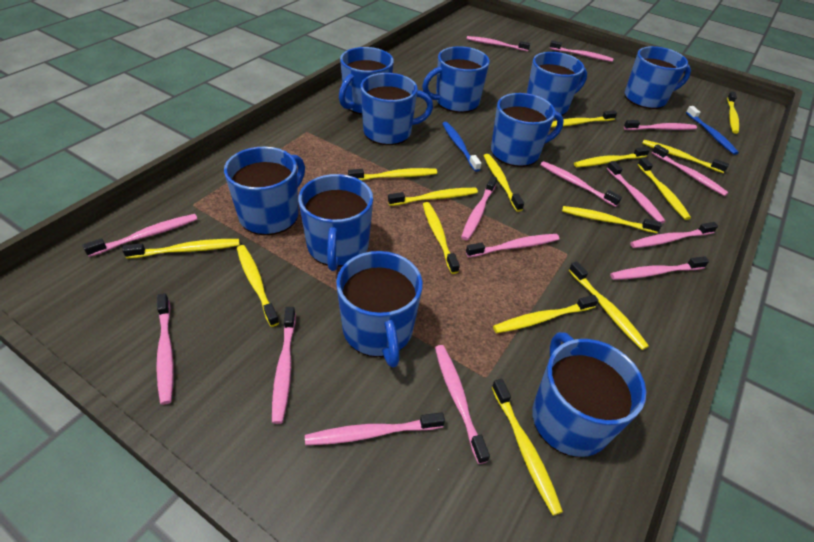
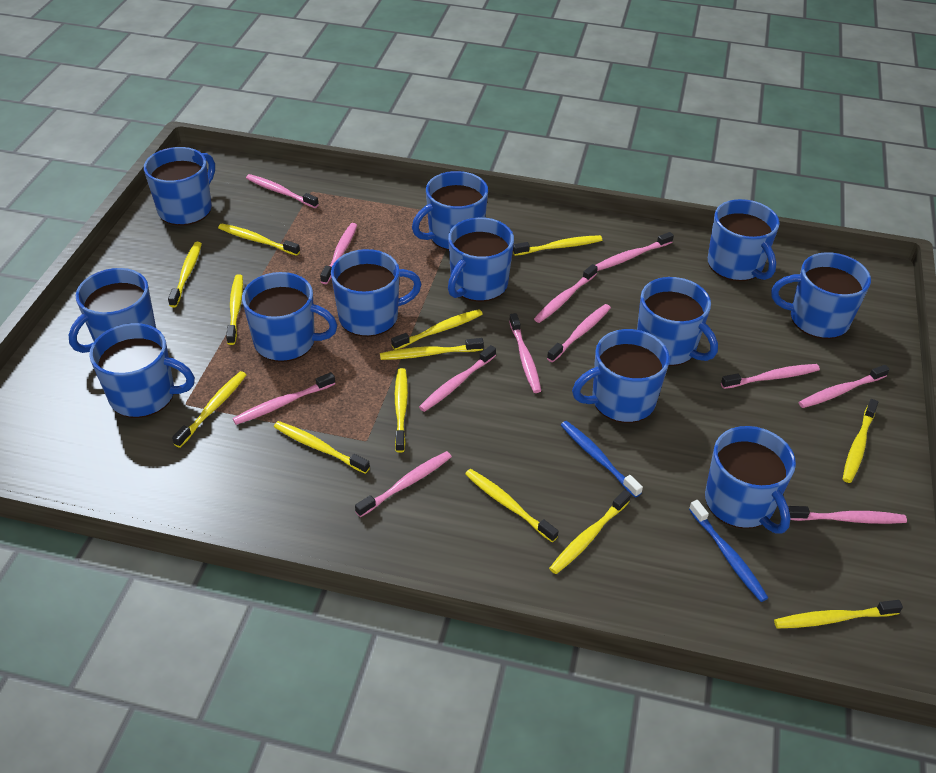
blue mug: 10 -> 12
pink toothbrush: 15 -> 12
yellow toothbrush: 15 -> 13

